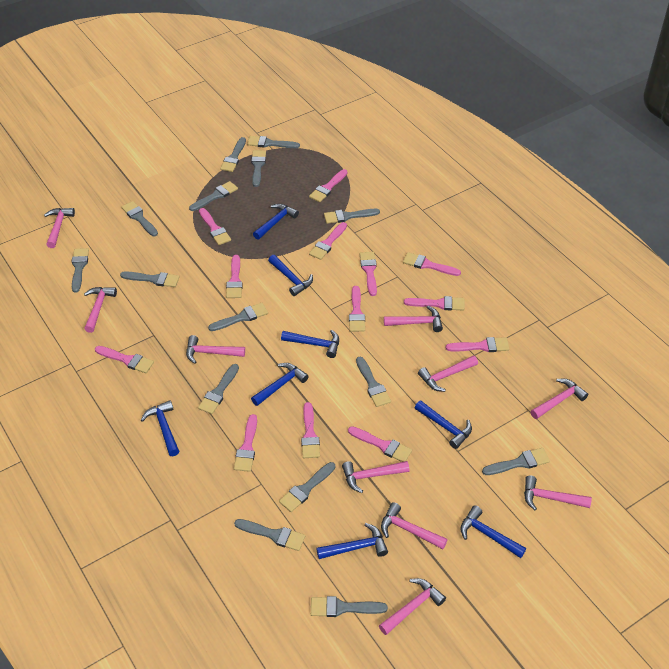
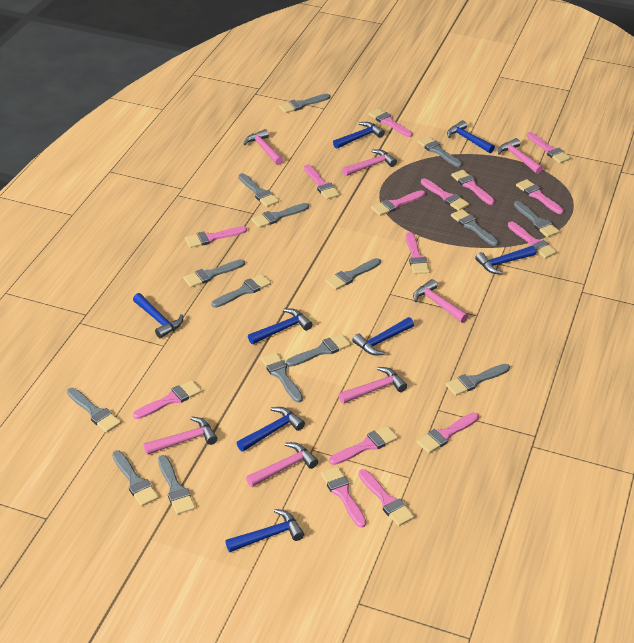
pink brush: 13 -> 15
pink hammer: 10 -> 7

